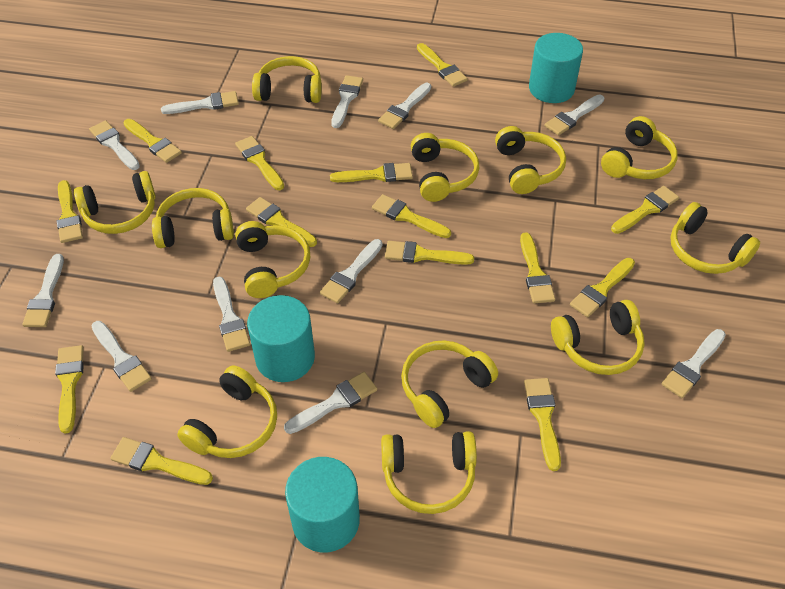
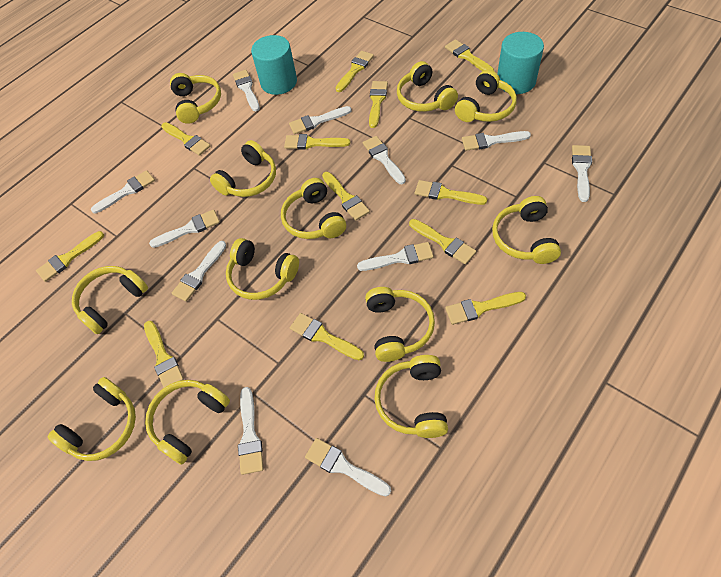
turquoise cylinder: 3 -> 2
yellow brush: 14 -> 12

